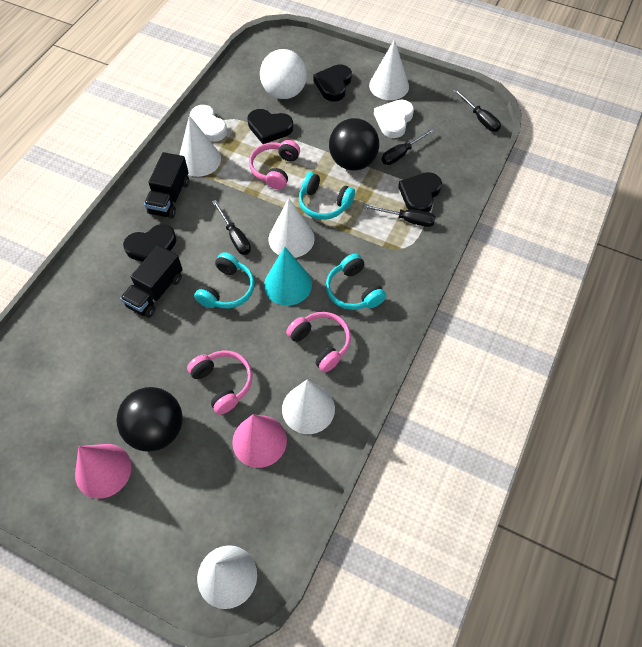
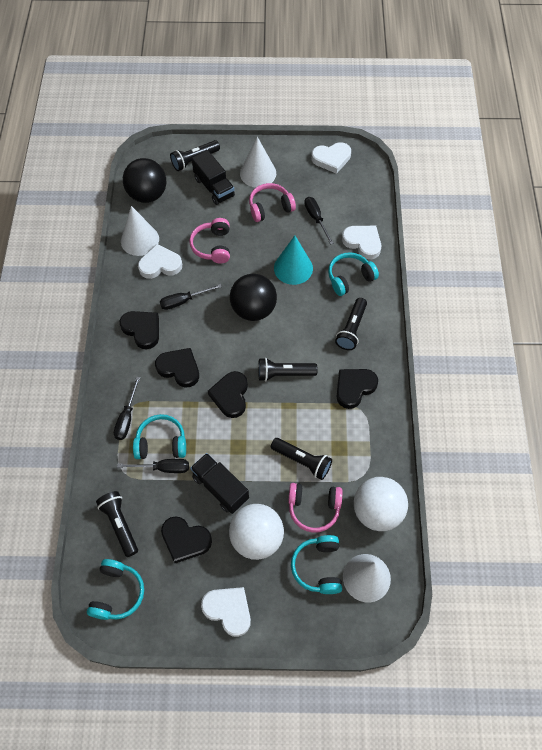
black flashlight: 0 -> 5
black heart: 4 -> 5
pink cone: 2 -> 0
turquoise headphones: 3 -> 4
white ball: 1 -> 2
white cone: 5 -> 3
white heart: 2 -> 4

